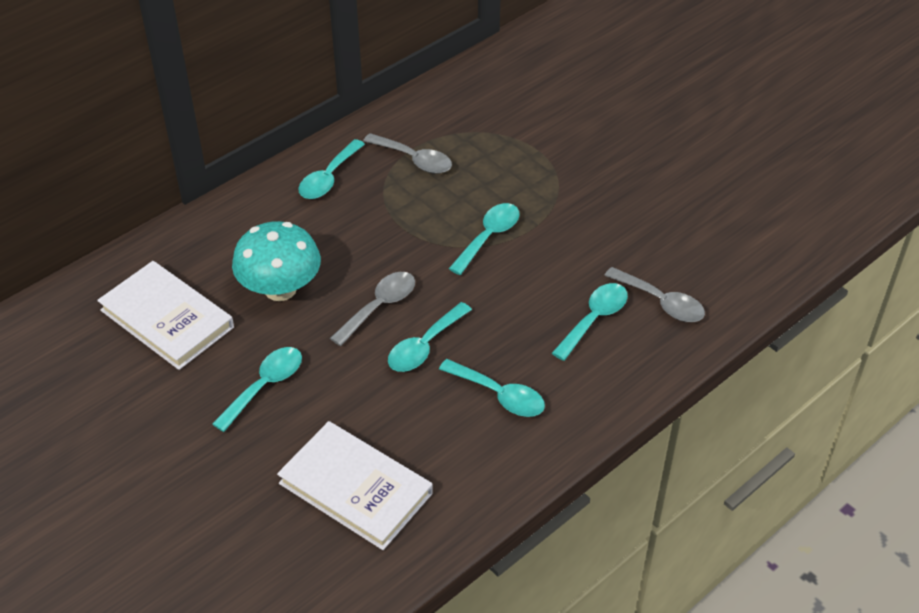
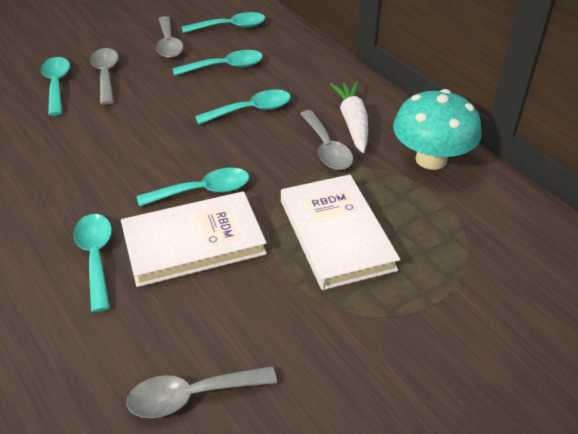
grey spoon: 3 -> 4
white carrot: 0 -> 1

